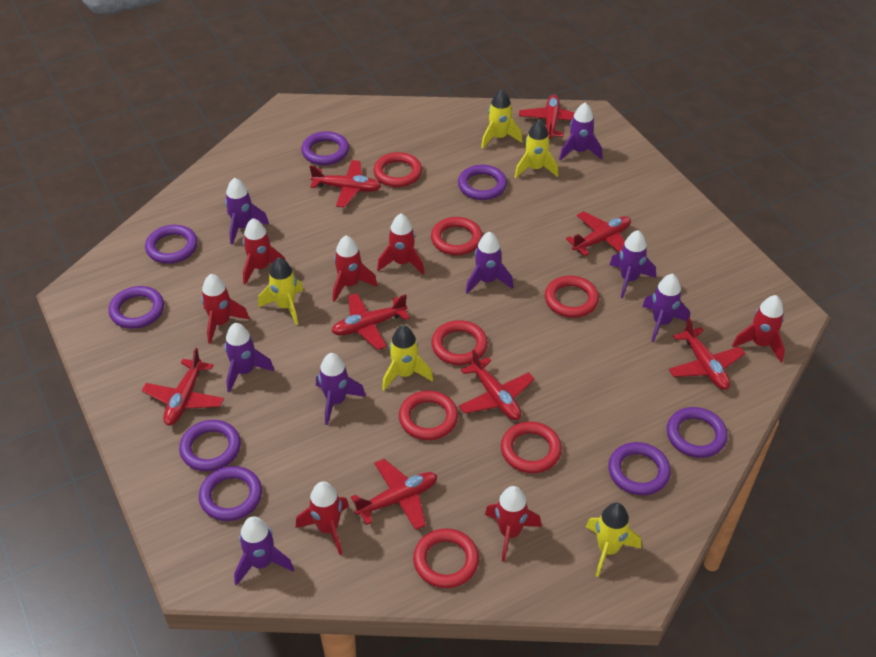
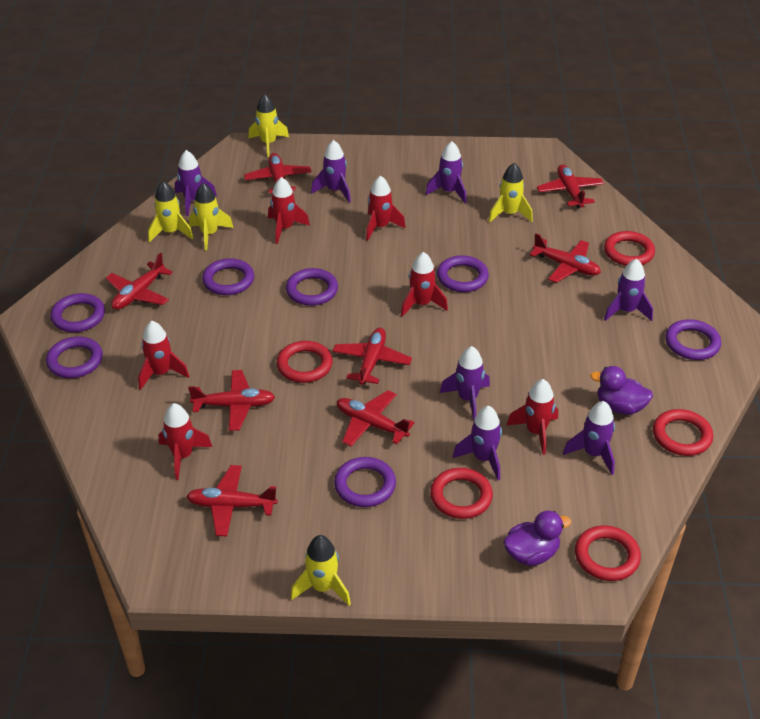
purple duck: 0 -> 2
purple ring: 8 -> 7
purple rocket: 8 -> 7
red ring: 7 -> 5
red rocket: 7 -> 6

